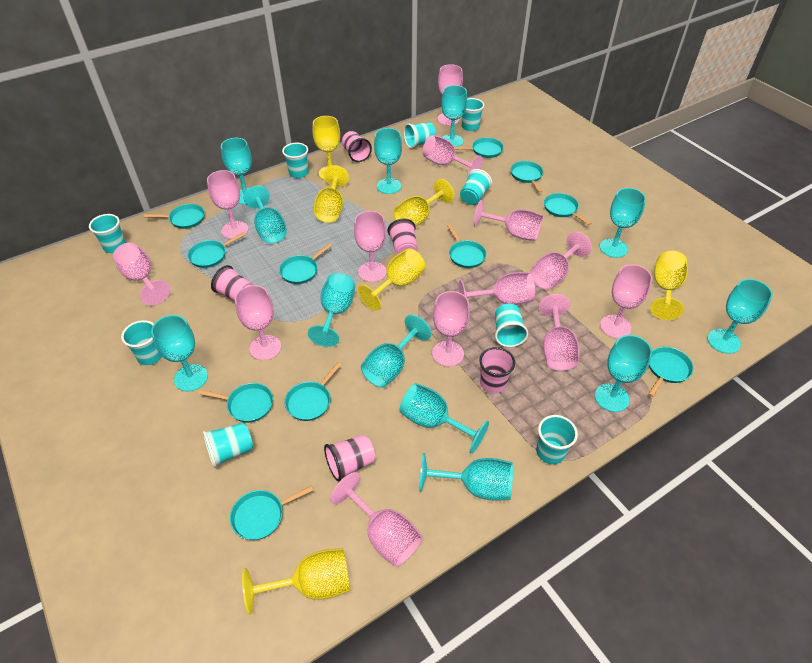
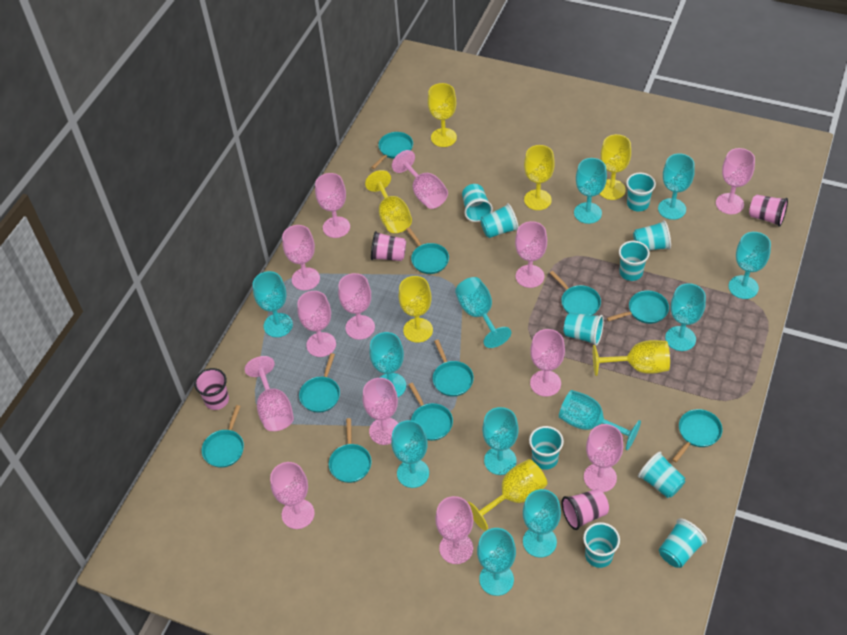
pink cup: 5 -> 4
turquoise cup: 9 -> 10
turquoise pan: 11 -> 10
yellow goblet: 6 -> 7

